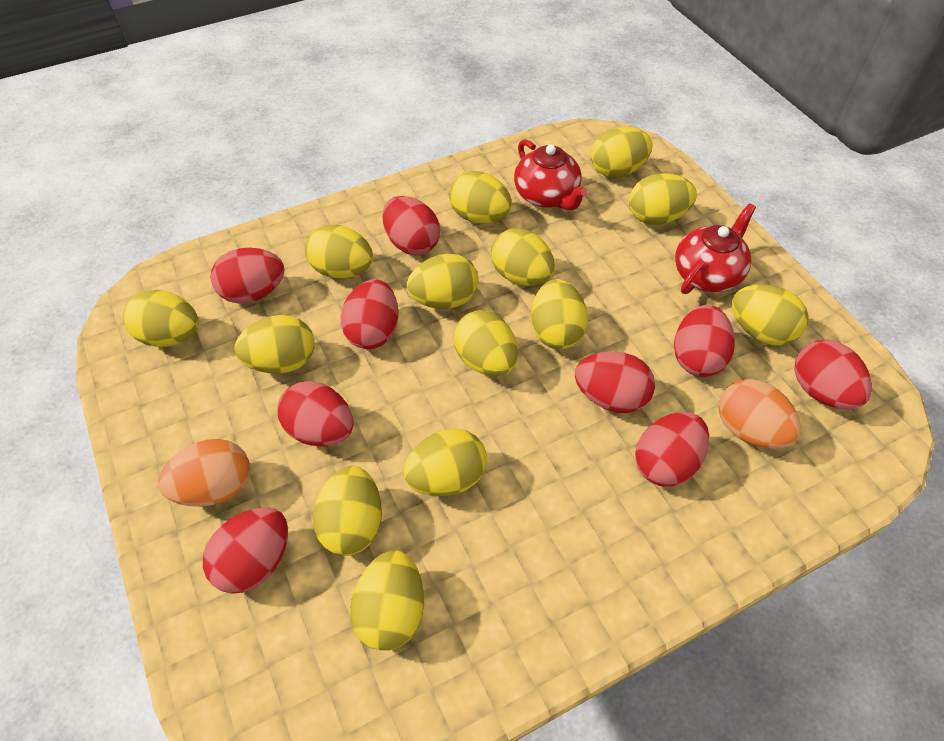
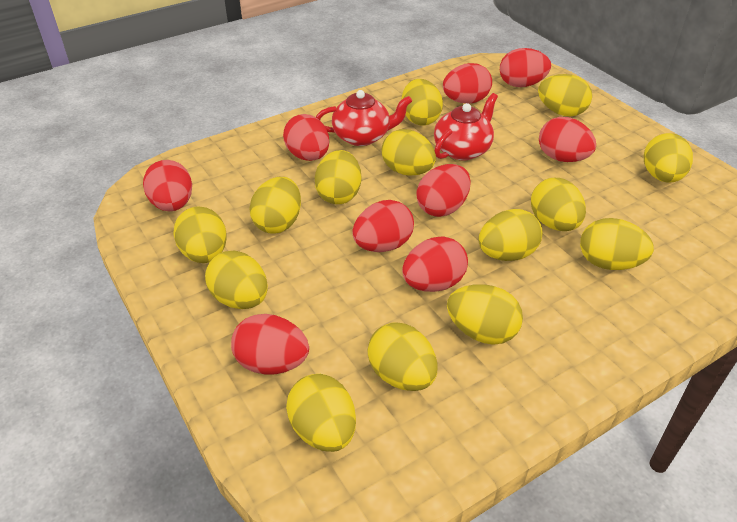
orange egg: 2 -> 0

